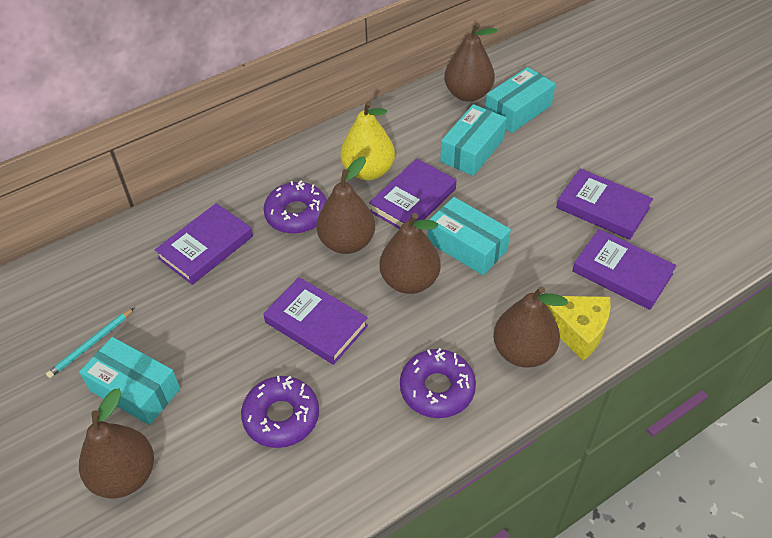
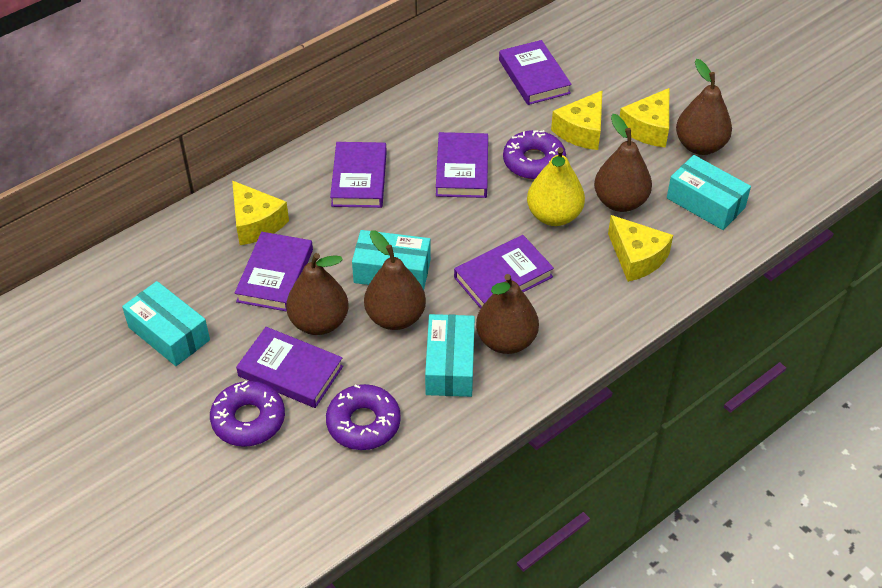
purple book: 5 -> 6
turquoise pencil: 1 -> 0
yellow cheese: 1 -> 4

